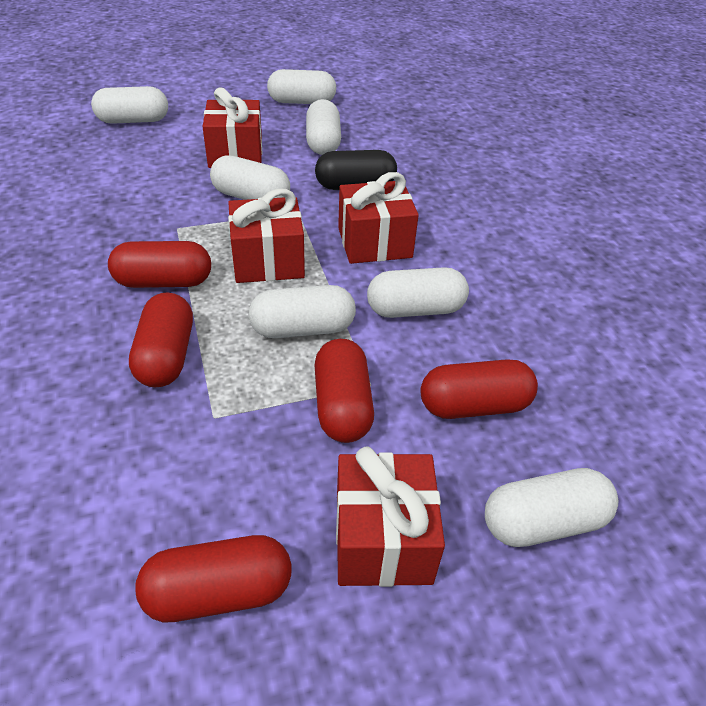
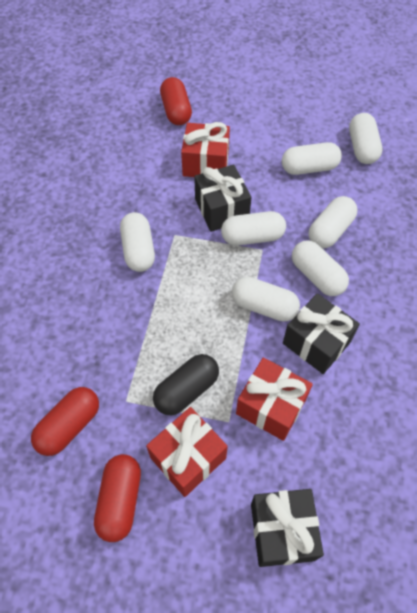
black gift: 0 -> 3
red capsule: 5 -> 3
red gift: 4 -> 3

